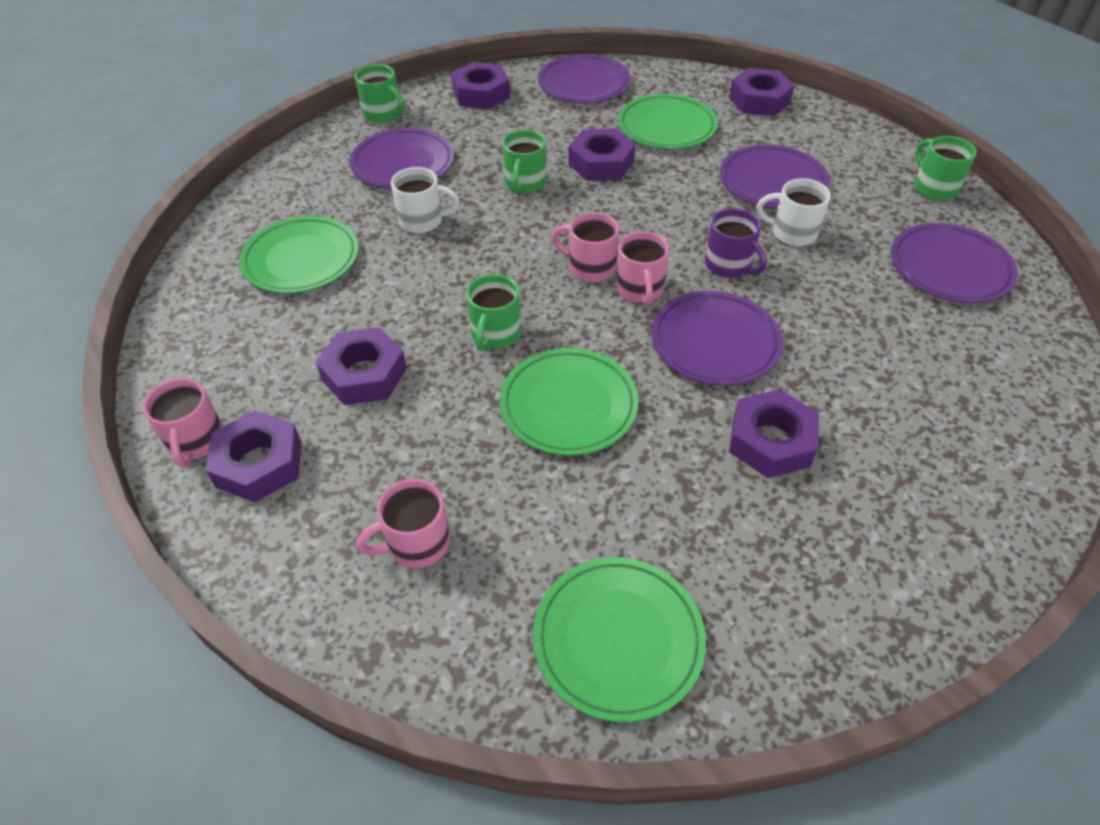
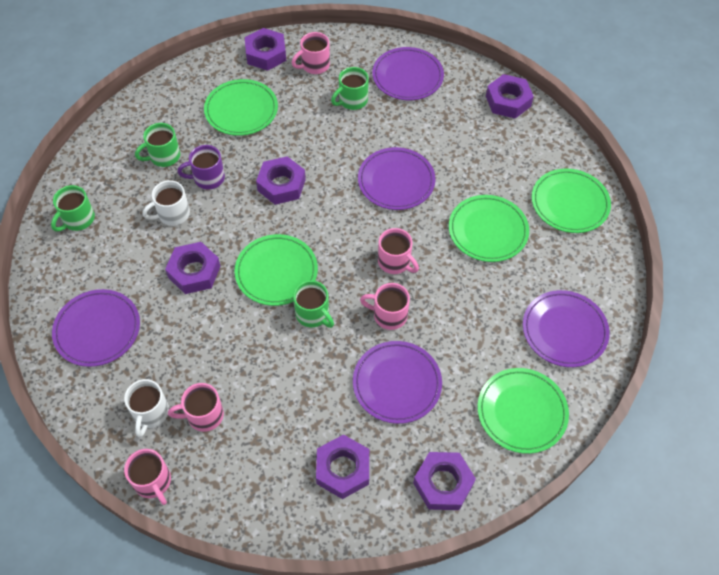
green plate: 4 -> 5
pink mug: 4 -> 5

